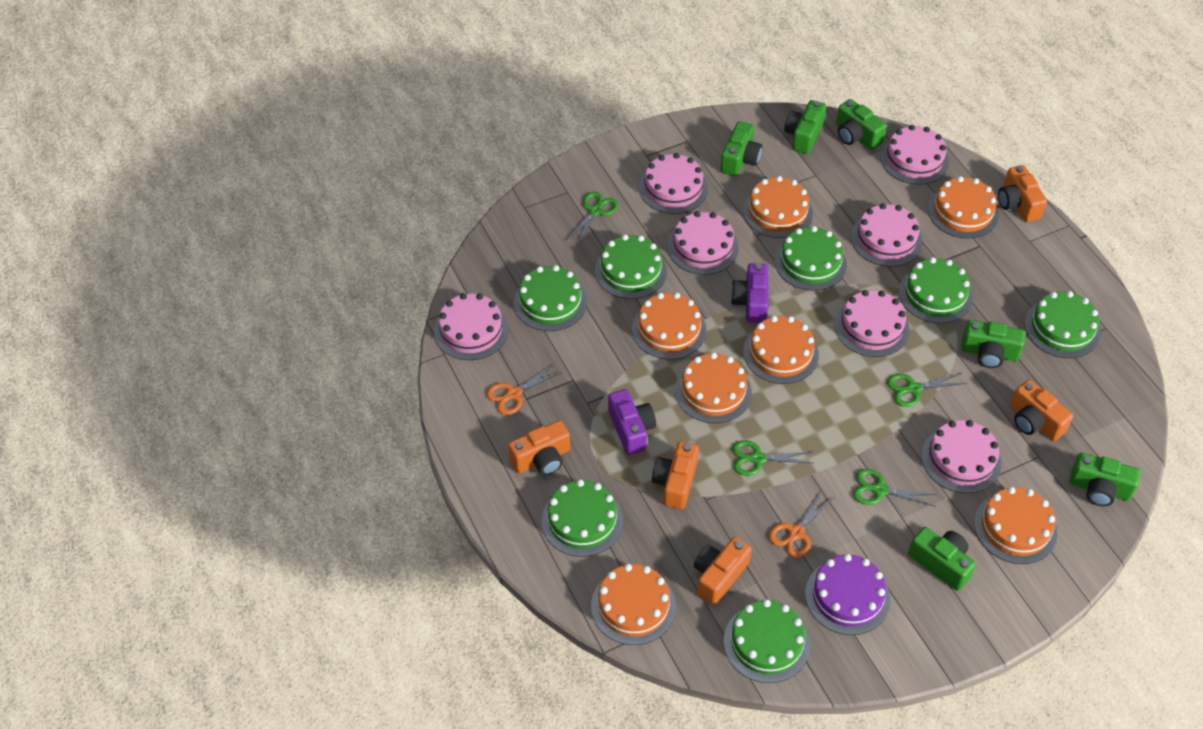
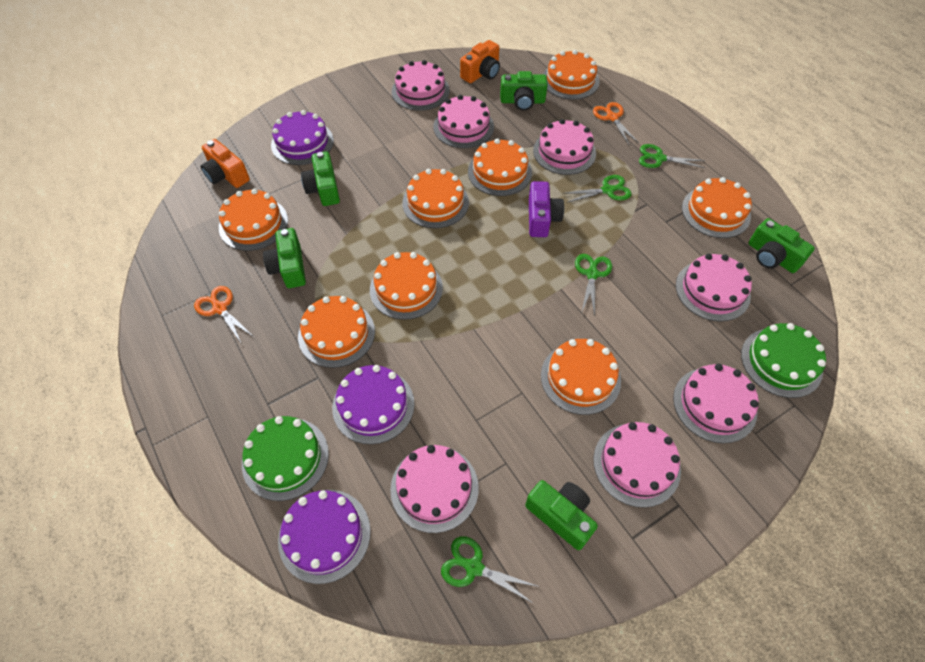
green cake: 7 -> 2
green camera: 6 -> 5
orange cake: 7 -> 8
orange camera: 5 -> 2
purple cake: 1 -> 3
purple camera: 2 -> 1

